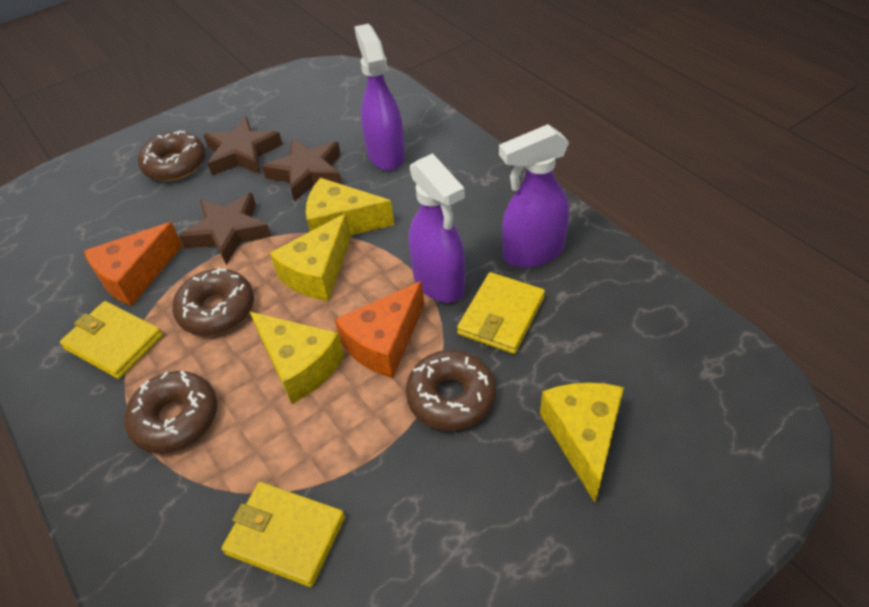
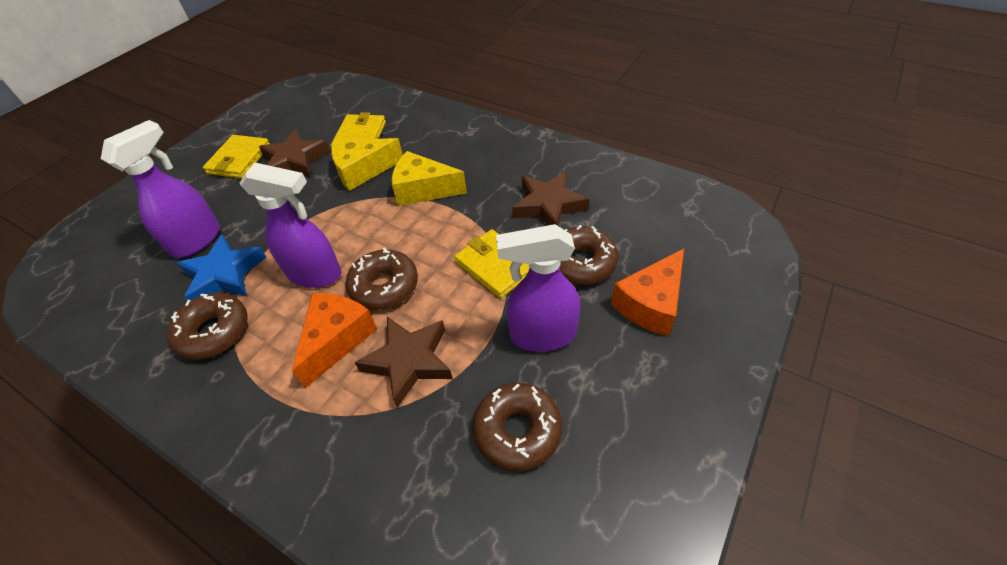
blue star: 0 -> 1
yellow cheese: 4 -> 2

